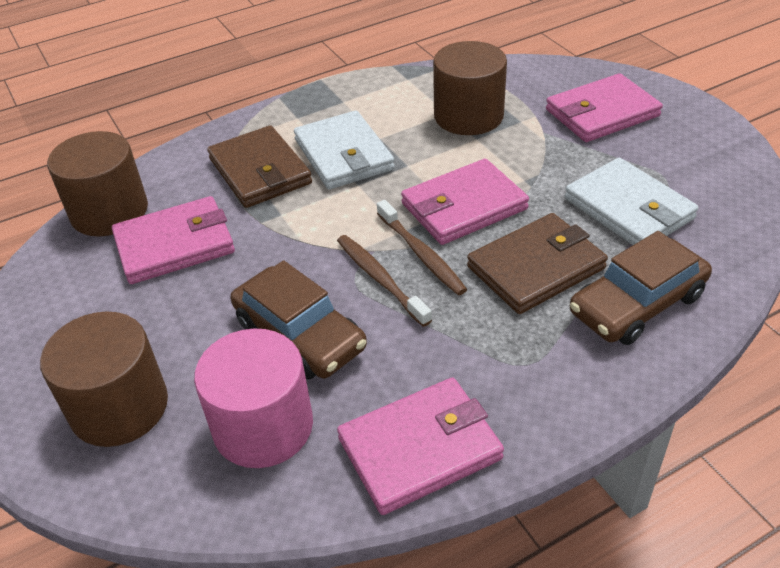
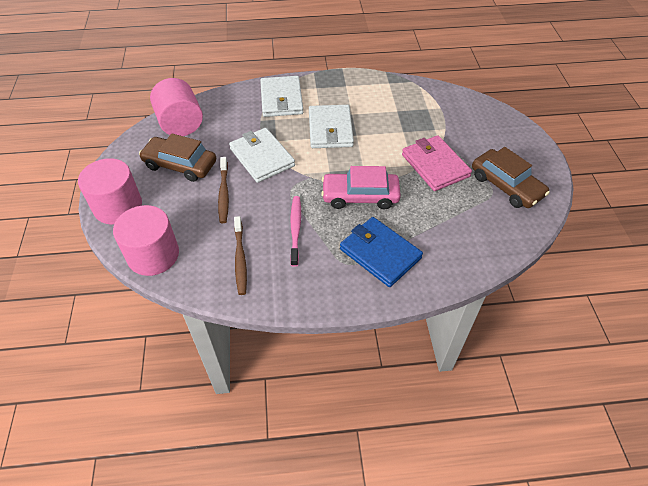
blue wallet: 0 -> 1
brown cylinder: 3 -> 0
brown wallet: 2 -> 0
pink car: 0 -> 1
pink cylinder: 1 -> 3
pink toothbrush: 0 -> 1
pink wallet: 4 -> 1
white wallet: 2 -> 3

